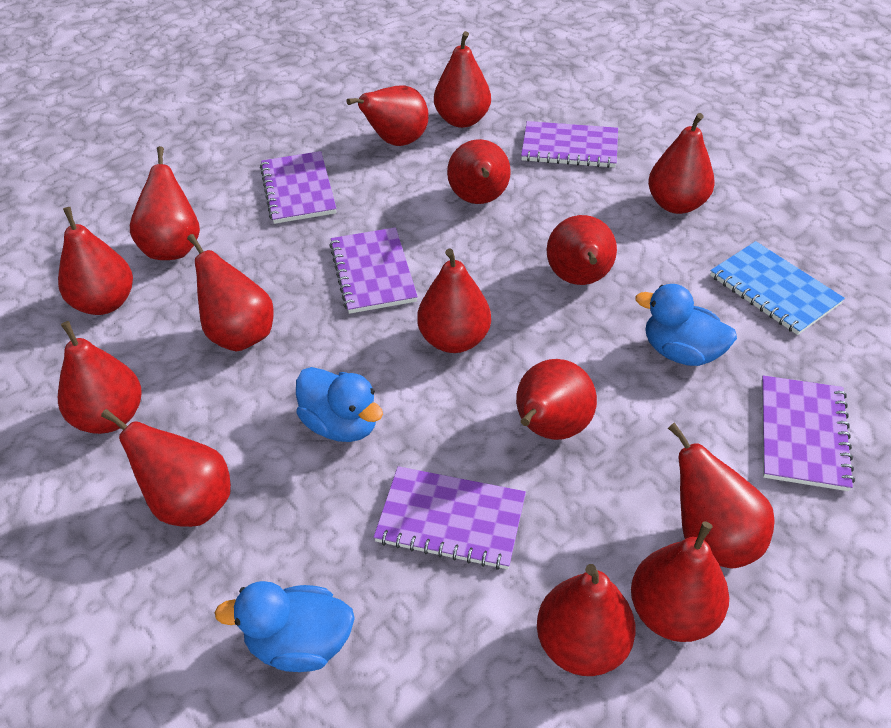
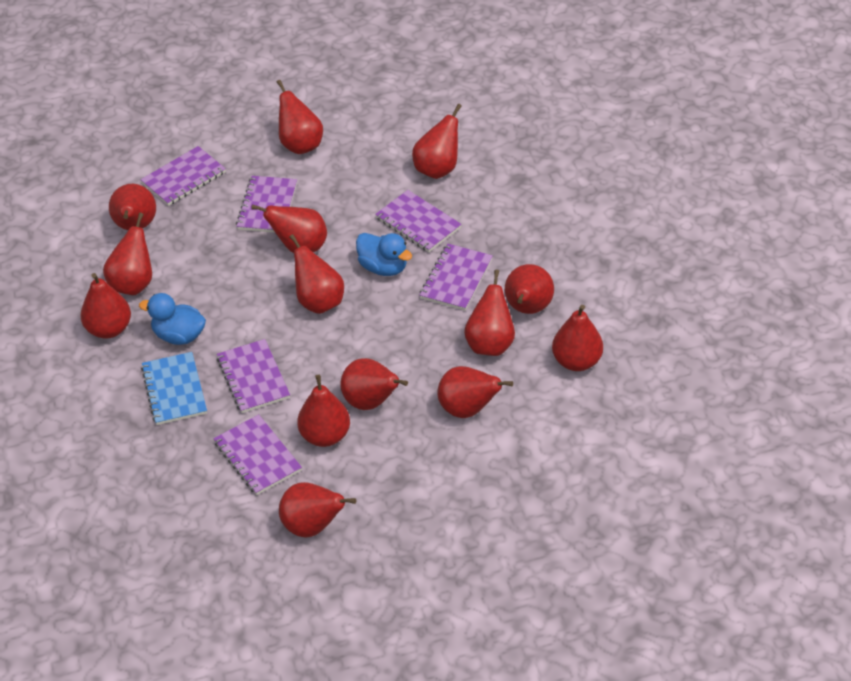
blue duck: 3 -> 2
purple notebook: 5 -> 6
red pear: 15 -> 14

